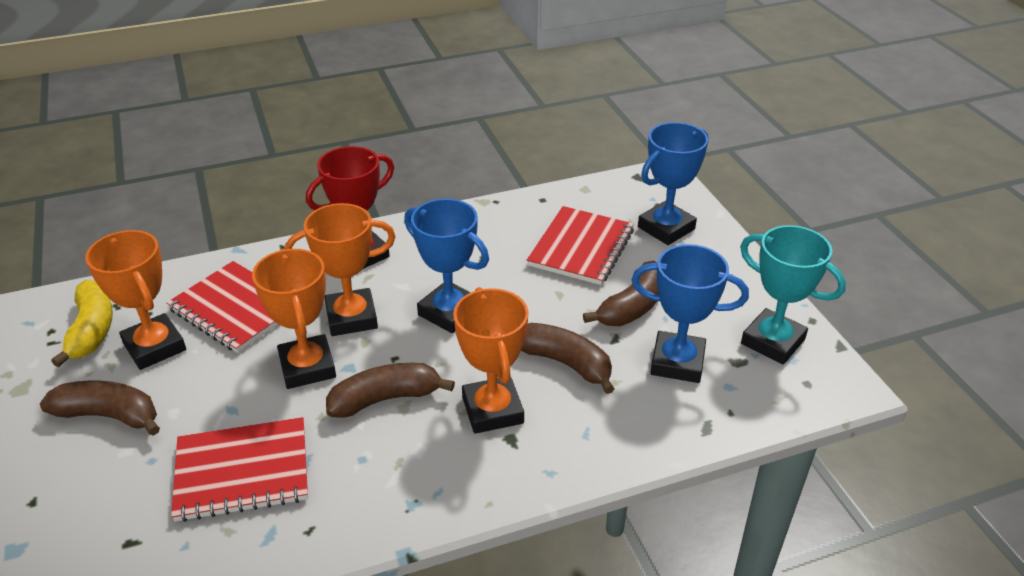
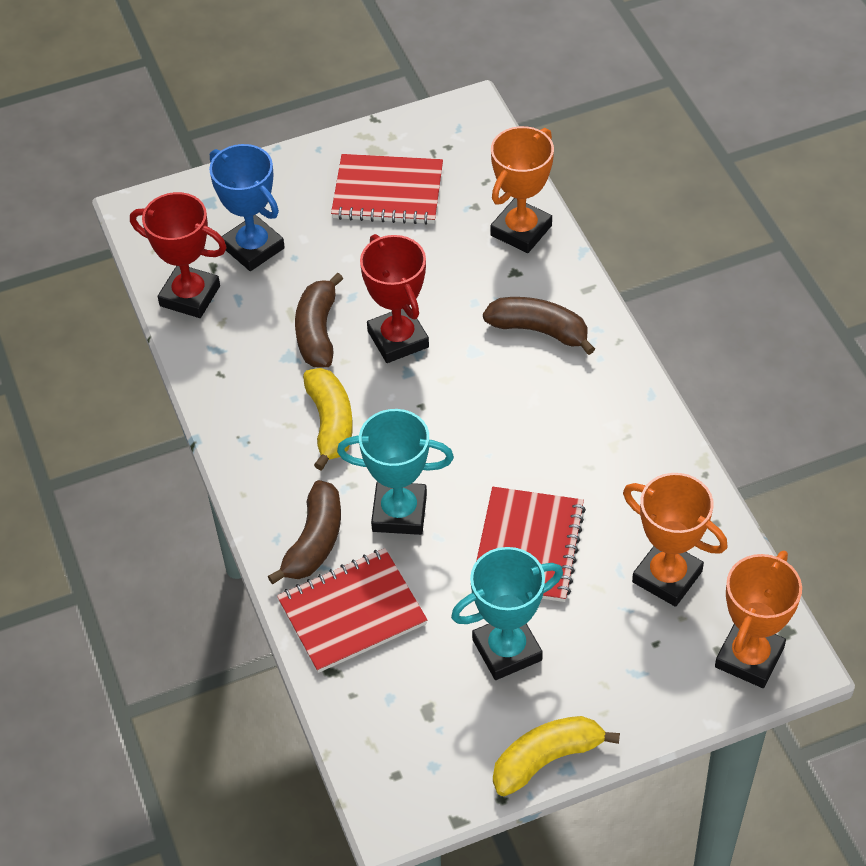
blue trophy: 3 -> 1
brown banana: 4 -> 3
orange trophy: 4 -> 3
red trophy: 1 -> 2
turquoise trophy: 1 -> 2
yellow banana: 1 -> 2

